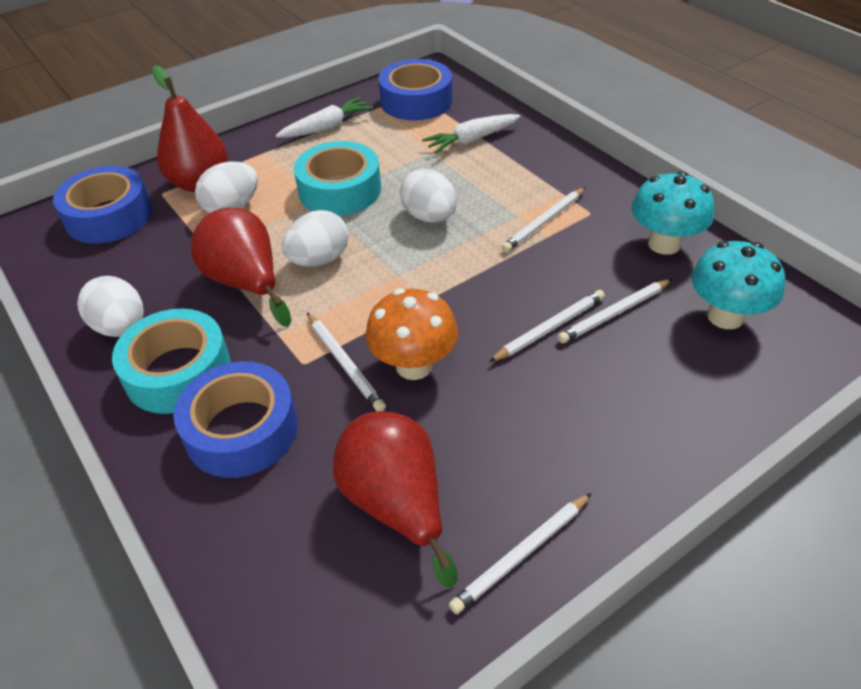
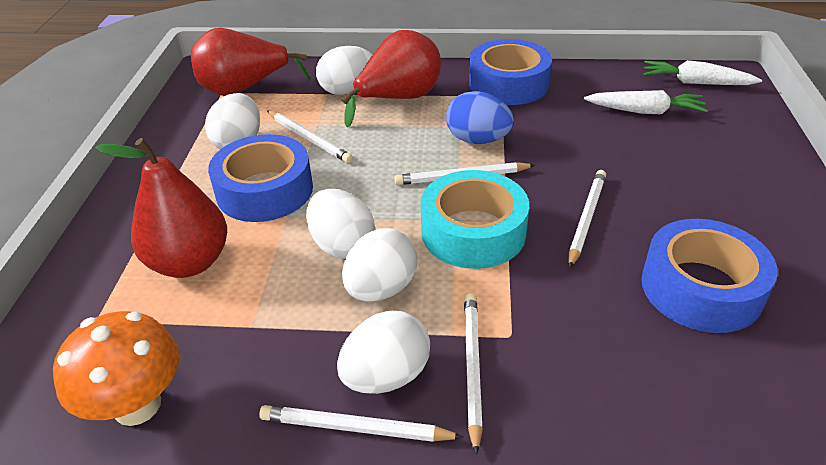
blue egg: 0 -> 1
turquoise mushroom: 2 -> 0
turquoise tape: 2 -> 1
white egg: 4 -> 5

